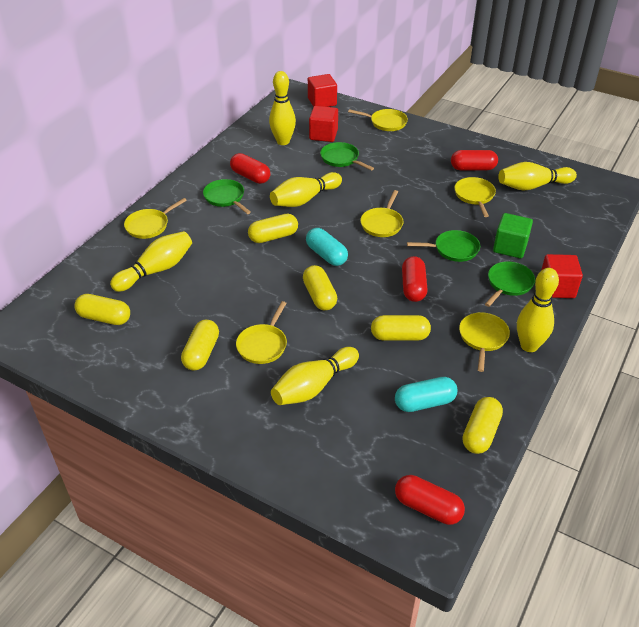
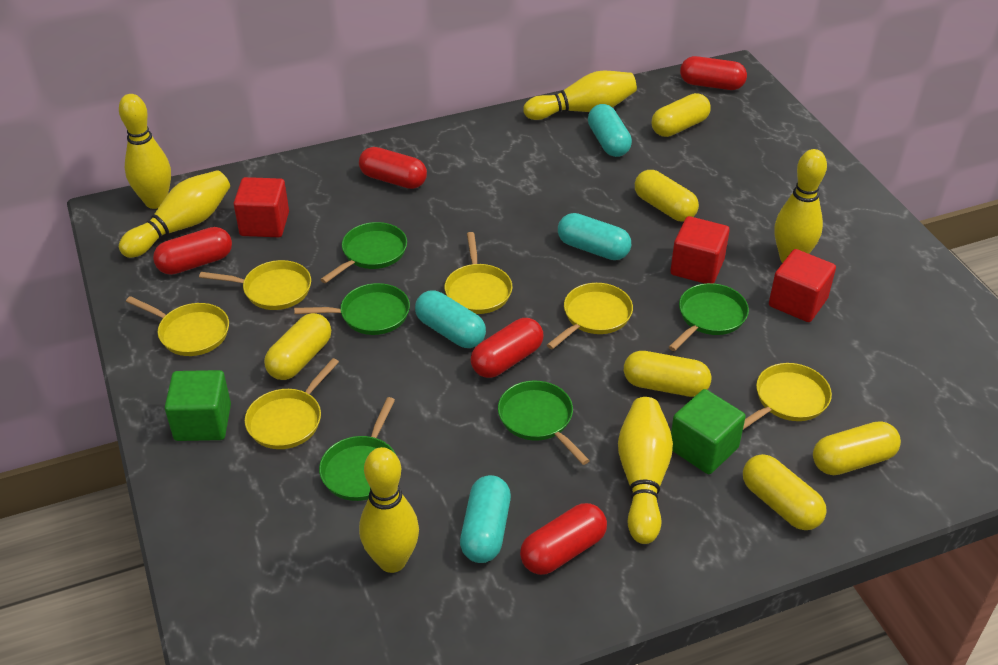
green cube: 1 -> 2
green pan: 4 -> 5
red capsule: 4 -> 5
turquoise capsule: 2 -> 4

